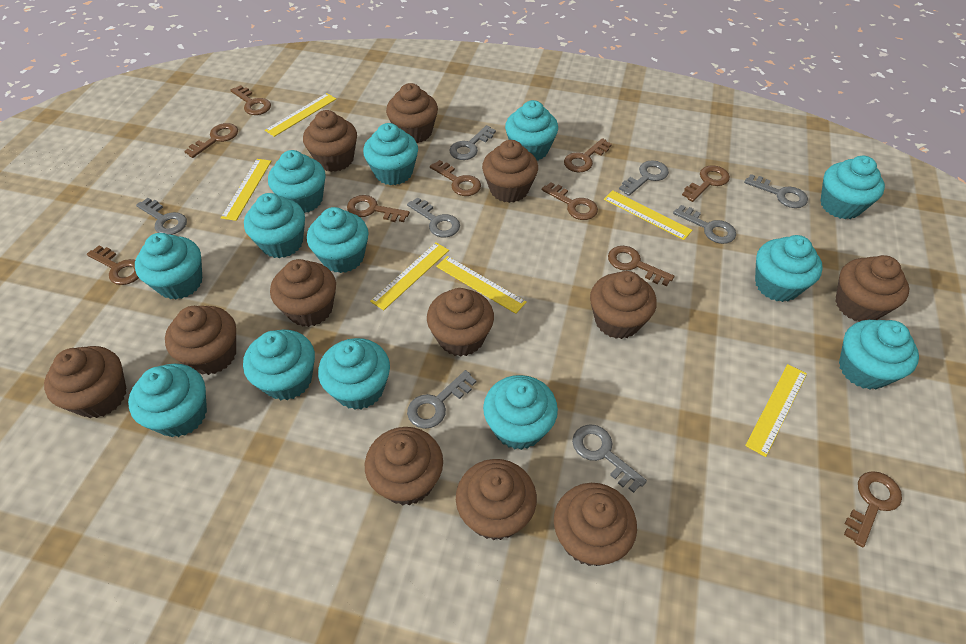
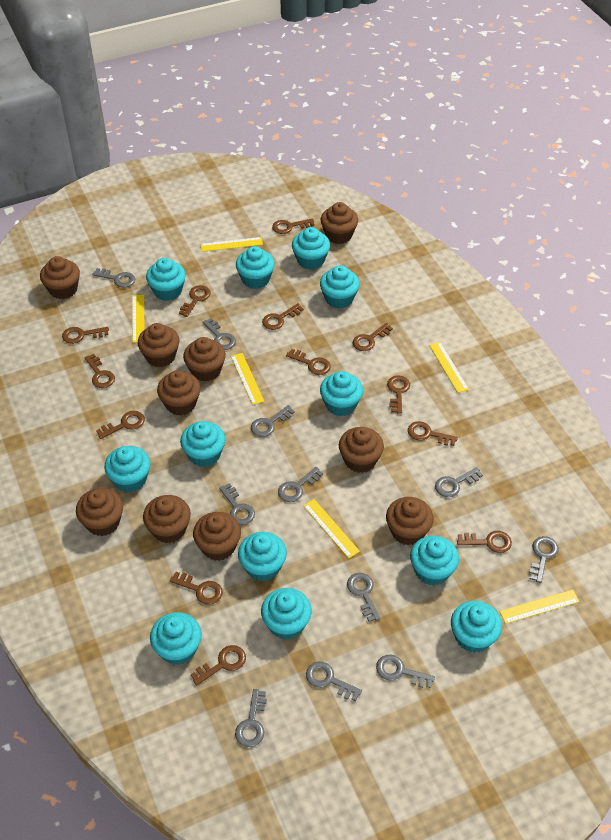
brown cupcake: 12 -> 10
brown key: 10 -> 13
grey key: 8 -> 11
turquoise cupcake: 13 -> 12

